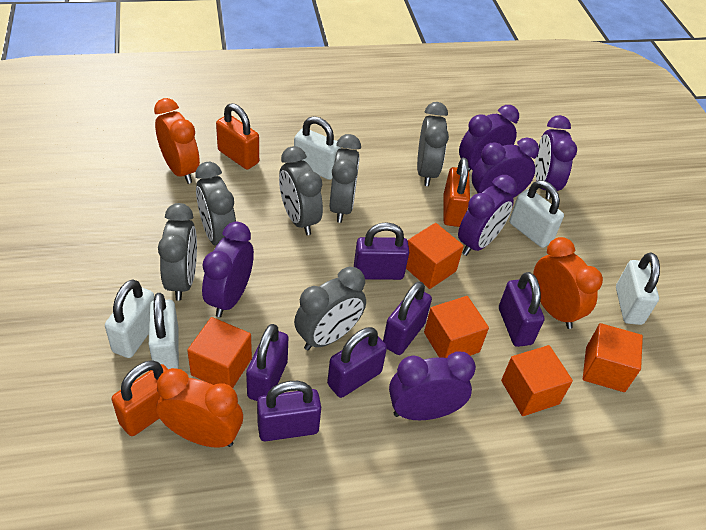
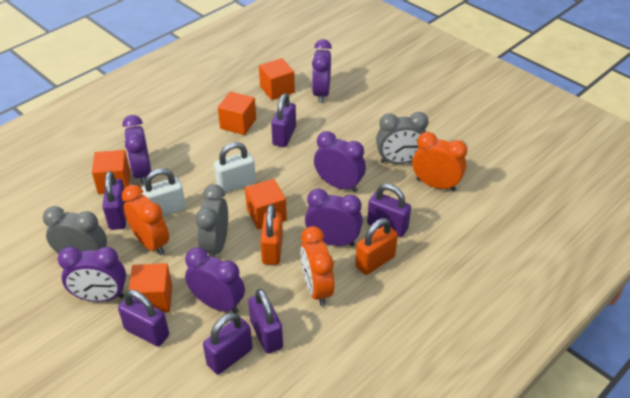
grey clock: 6 -> 3
orange padlock: 3 -> 2
white padlock: 5 -> 2

